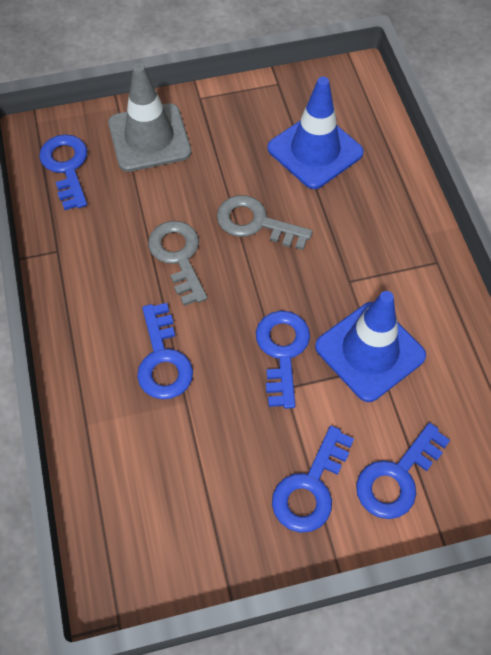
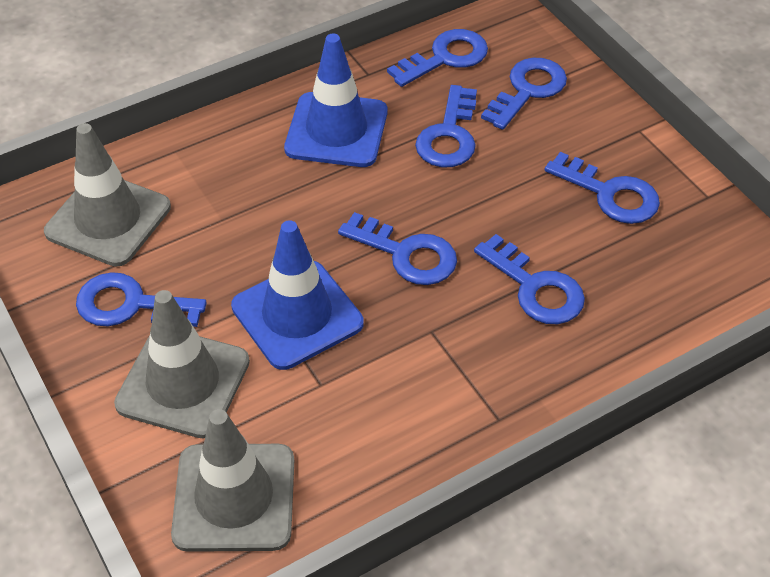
blue key: 5 -> 7
grey key: 2 -> 0
grey traffic cone: 1 -> 3

